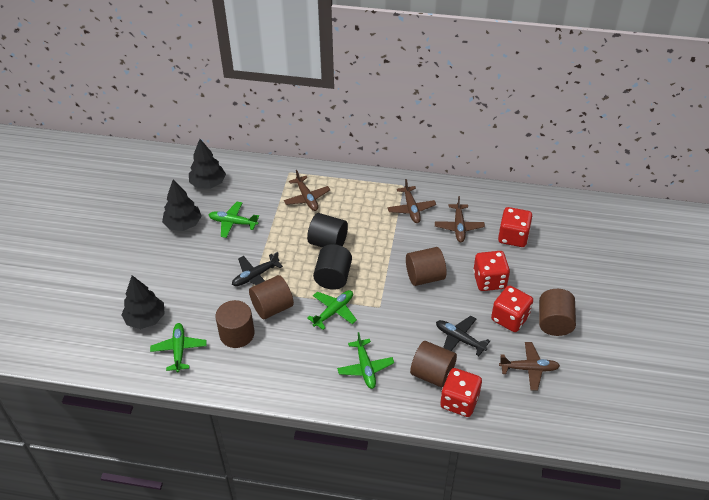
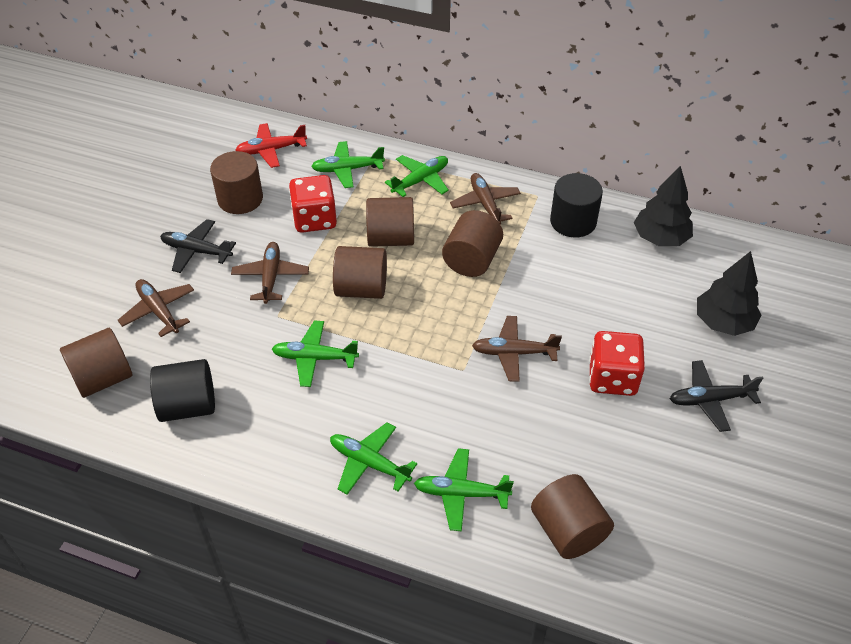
black tree: 3 -> 2
brown cylinder: 5 -> 6
green plane: 4 -> 5
red dice: 4 -> 2
red plane: 0 -> 1

